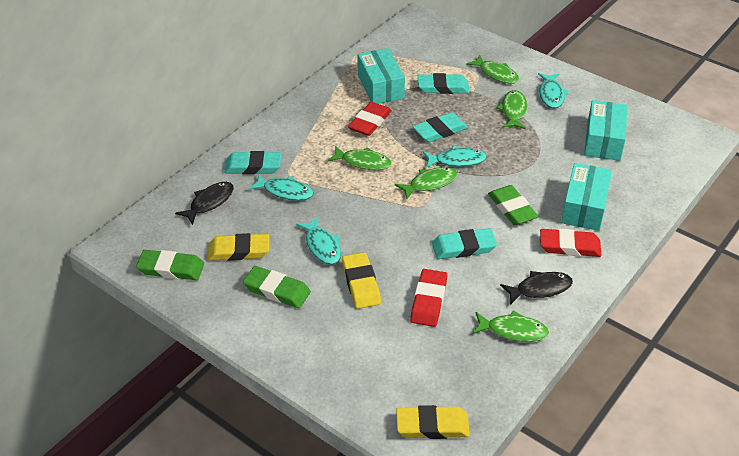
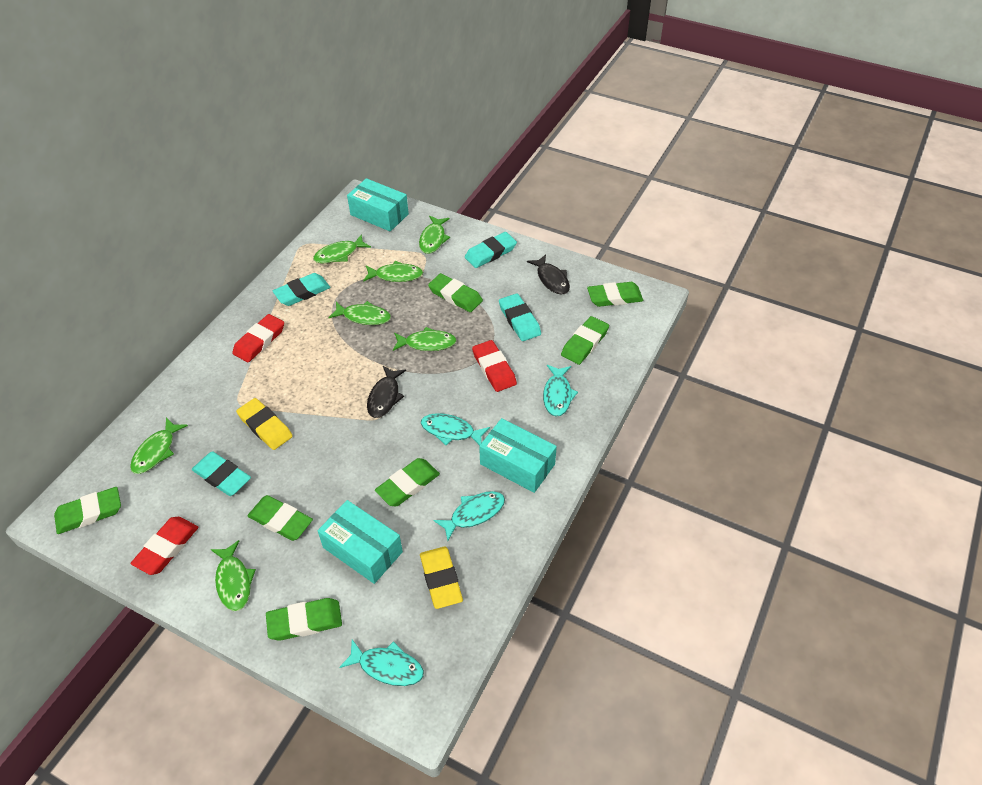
green eraser: 3 -> 7
green fish: 5 -> 7
yellow eraser: 3 -> 2

